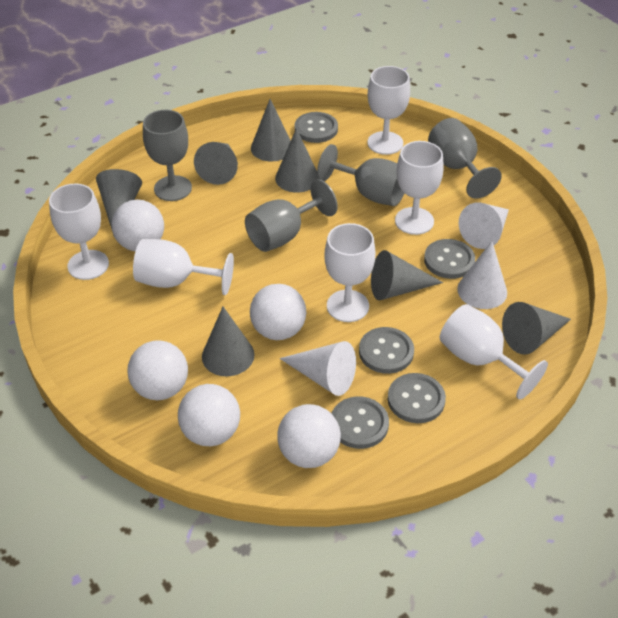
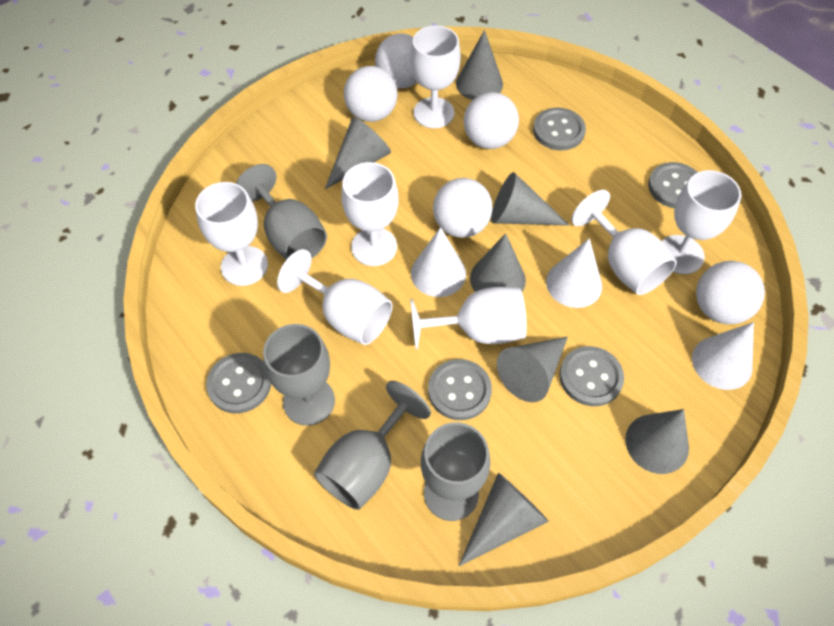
white goblet: 6 -> 7

